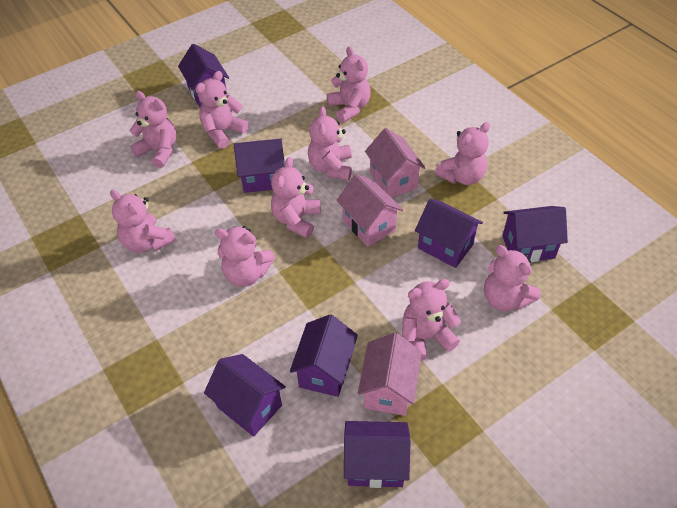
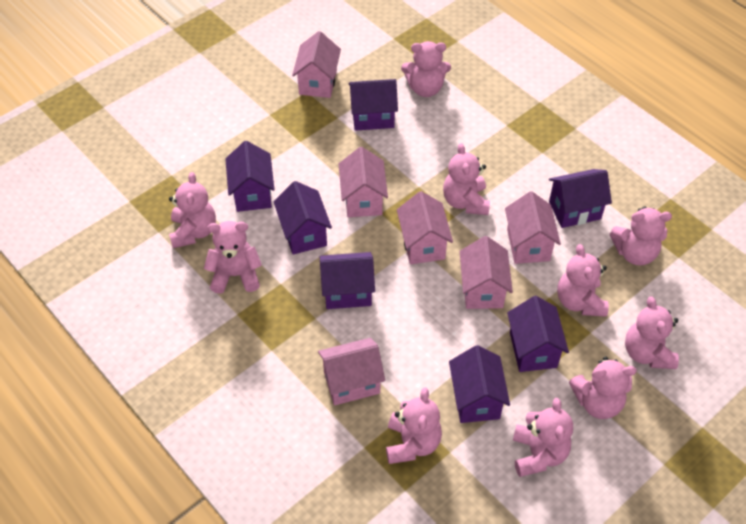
pink house: 3 -> 6

